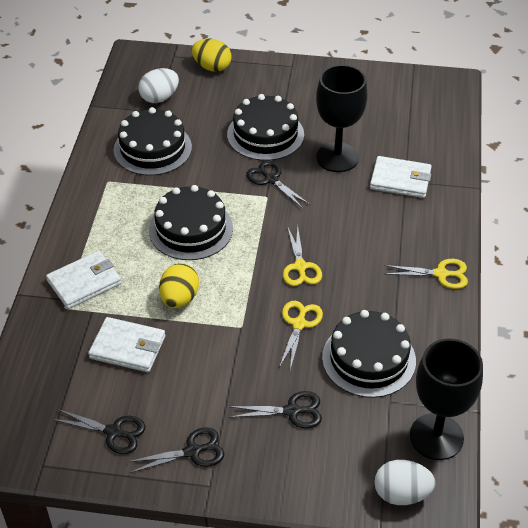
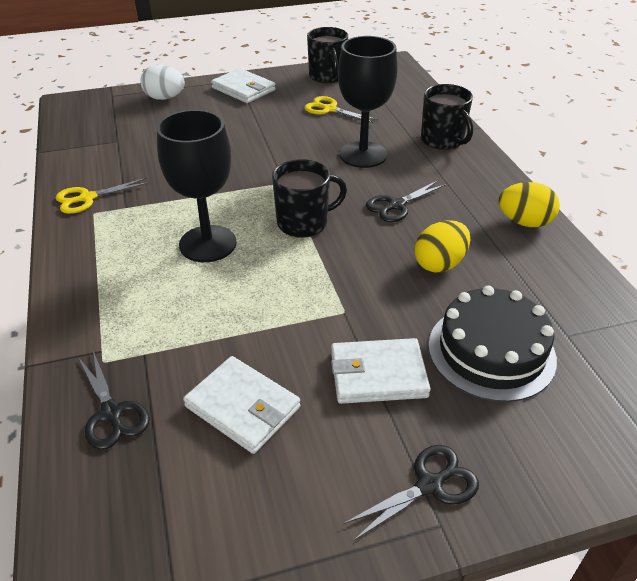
black cake: 4 -> 1
black mug: 0 -> 3
black scissors: 4 -> 3
white egg: 2 -> 1
yellow scissors: 3 -> 2

